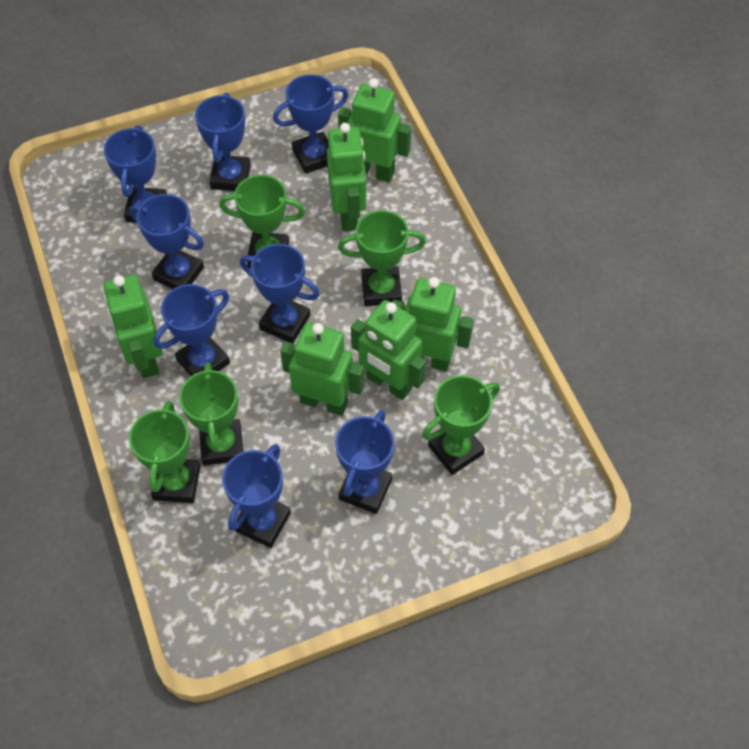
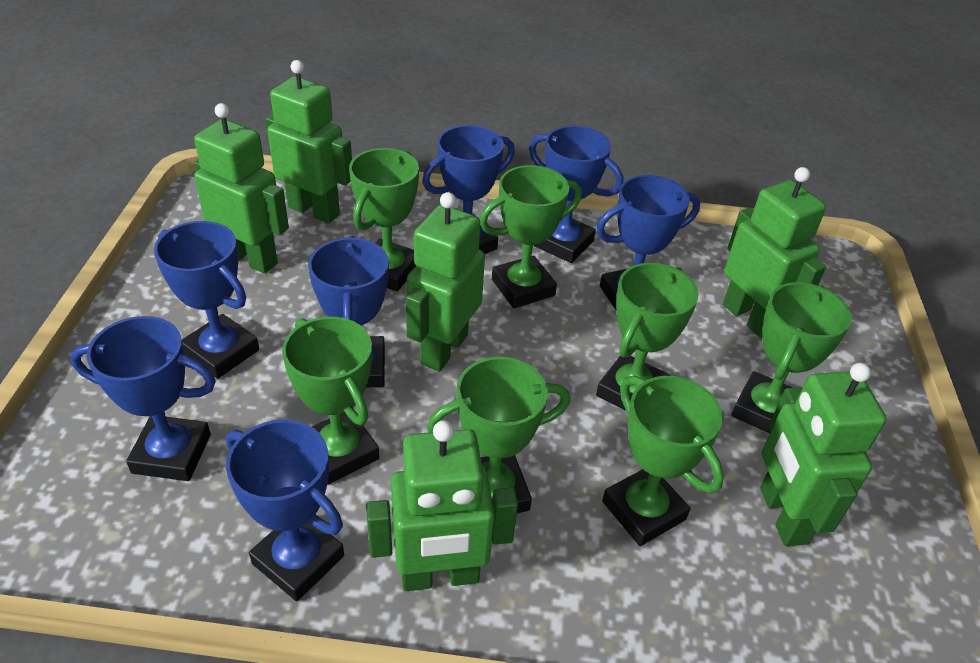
blue trophy: 8 -> 7
green trophy: 5 -> 7

